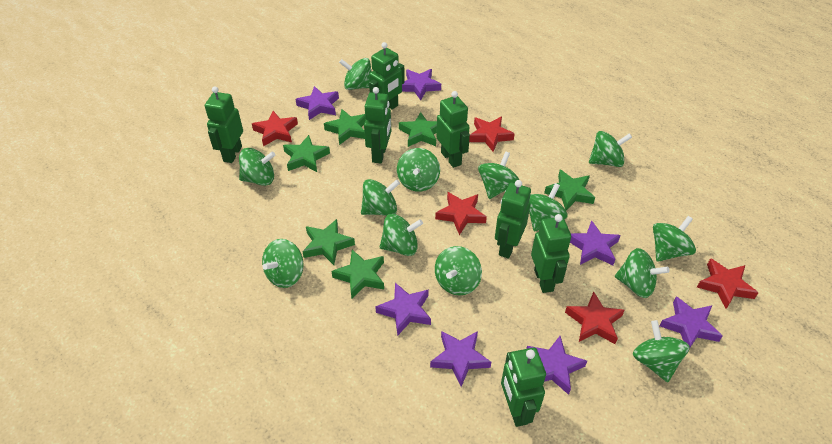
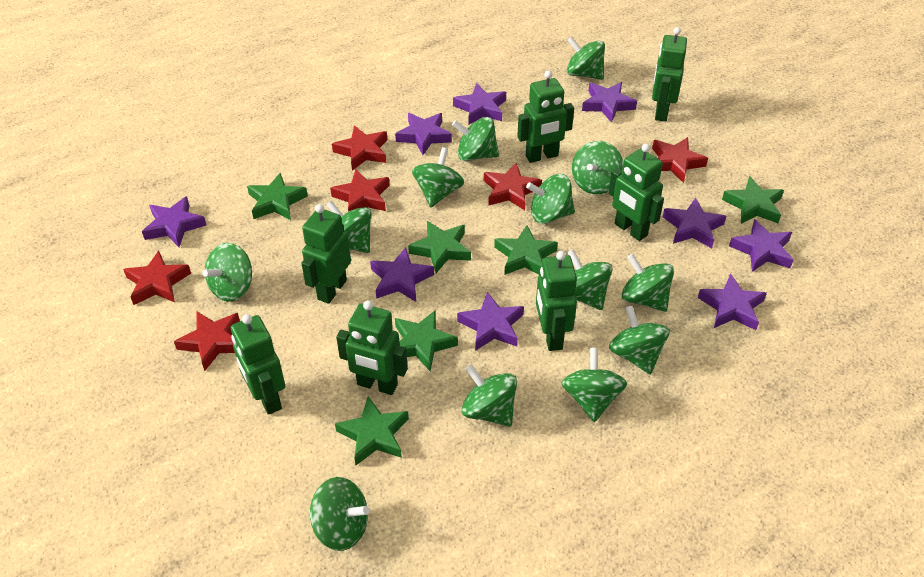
purple star: 7 -> 9
red star: 5 -> 6

